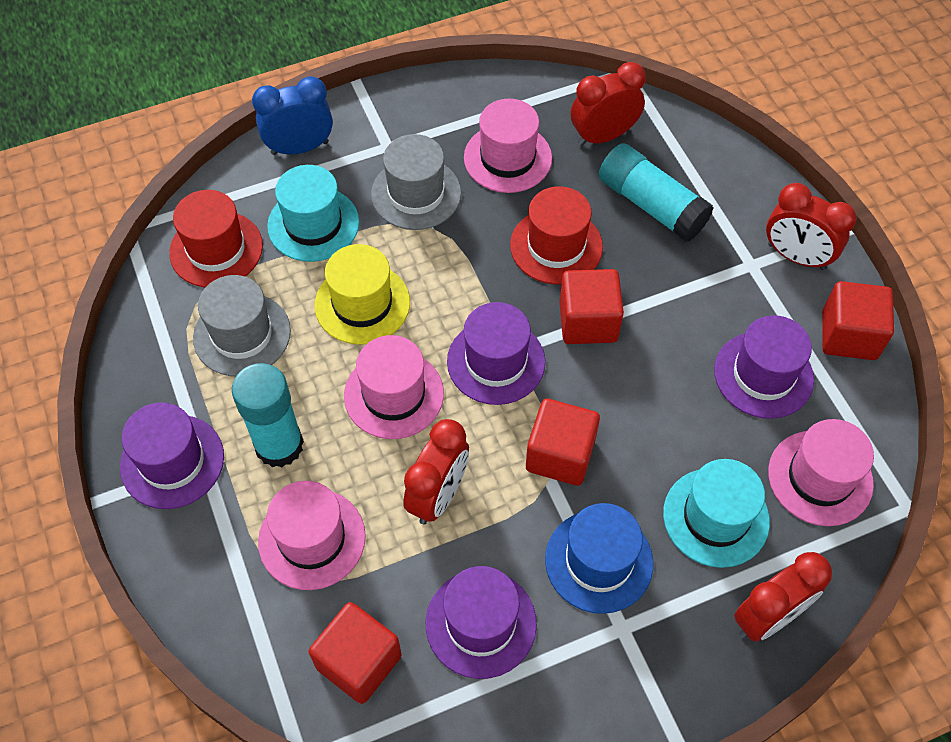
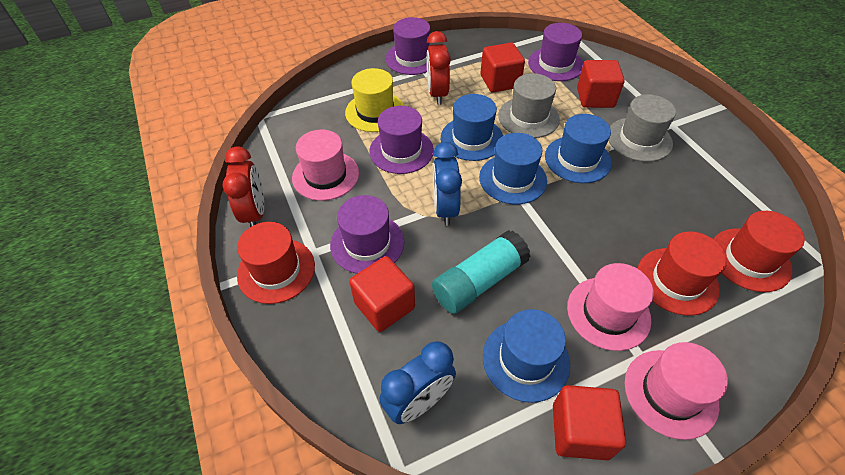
blue clock: 1 -> 2
blue hat: 1 -> 4
pink hat: 4 -> 3
red clock: 4 -> 2
red hat: 2 -> 3
turquoise glue stick: 2 -> 1
turquoise hat: 2 -> 0

